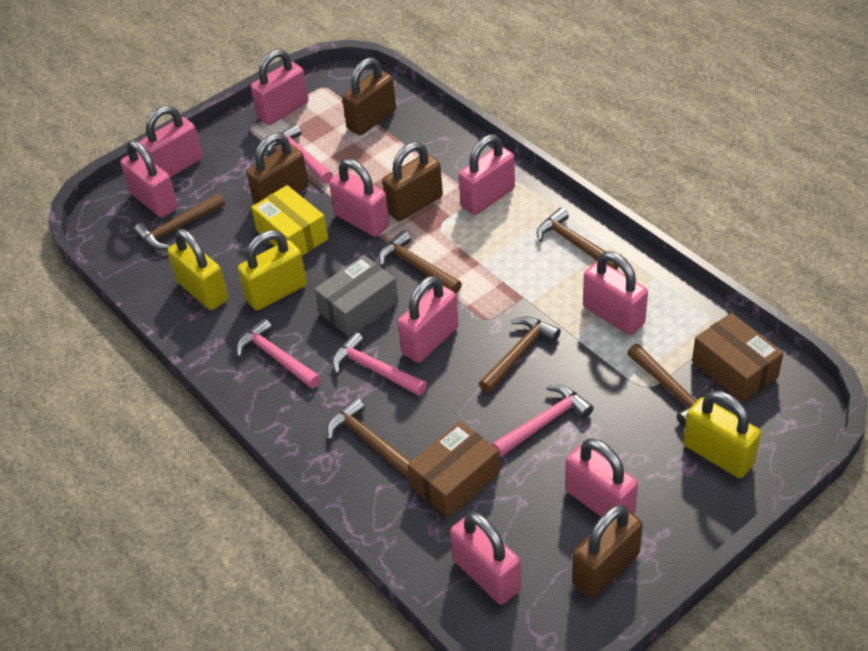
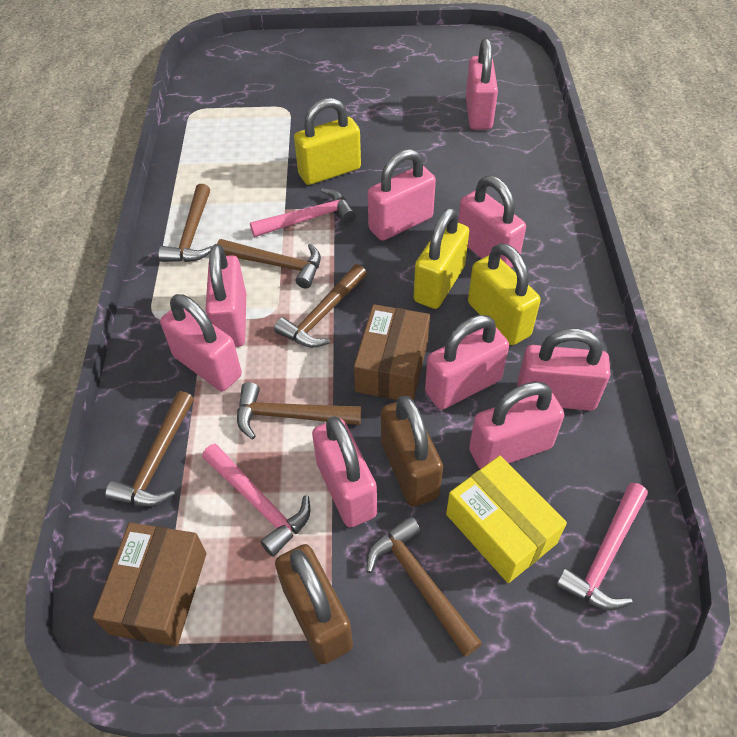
brown padlock: 4 -> 2
grey box: 1 -> 0
pink hammer: 4 -> 3

